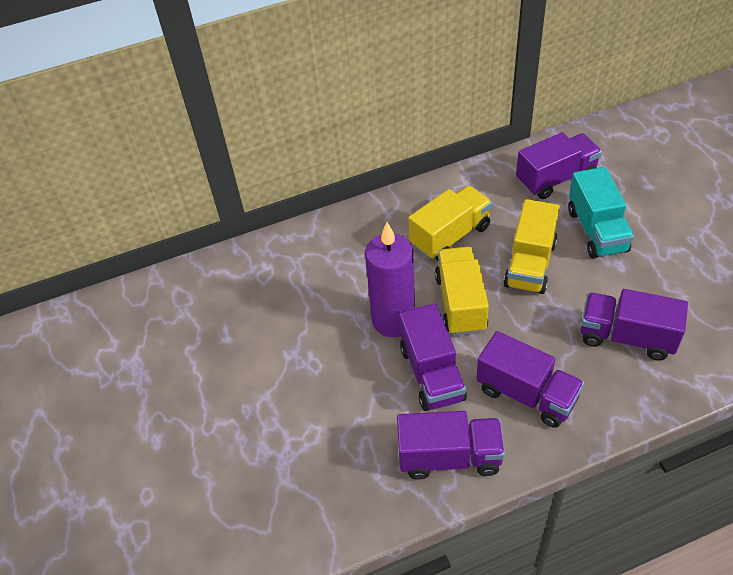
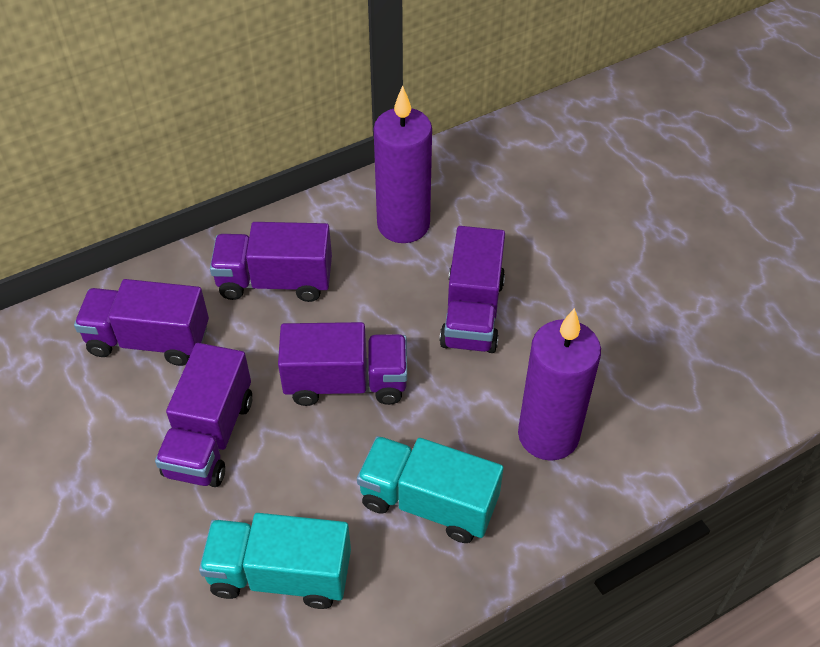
purple candle: 1 -> 2
turquoise truck: 1 -> 2
yellow truck: 3 -> 0

